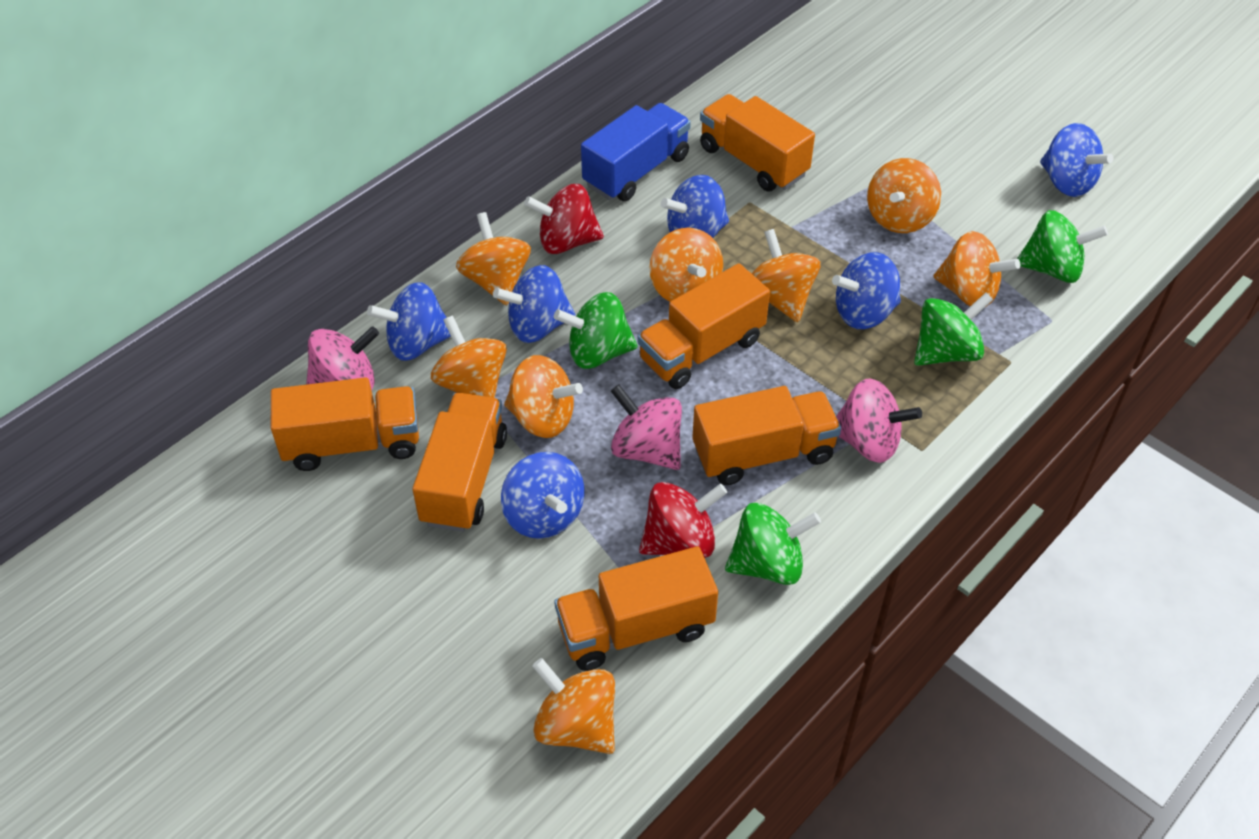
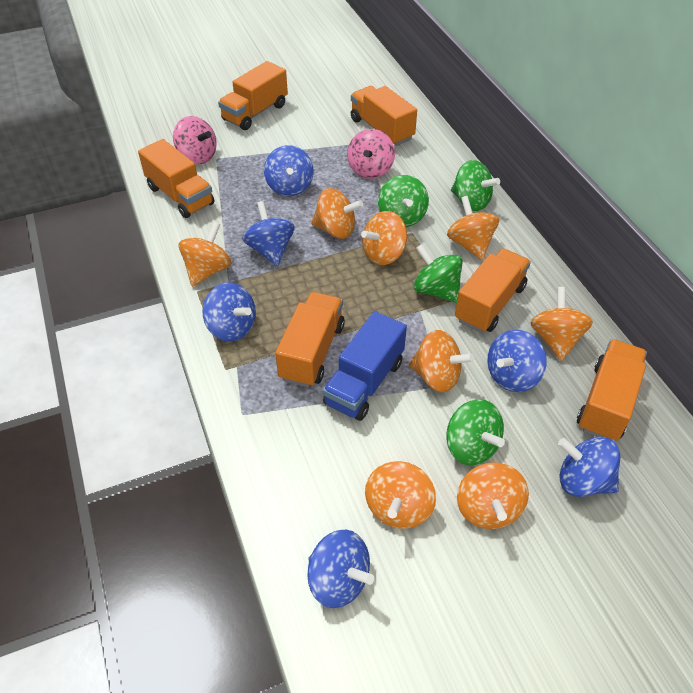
pink spinning top: 3 -> 2
red spinning top: 2 -> 0

